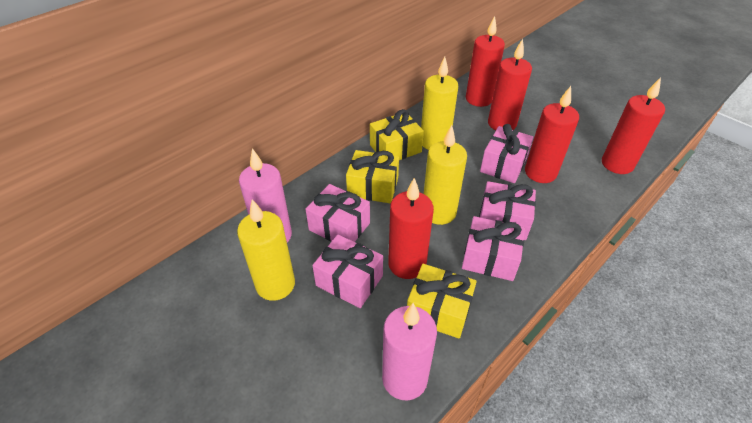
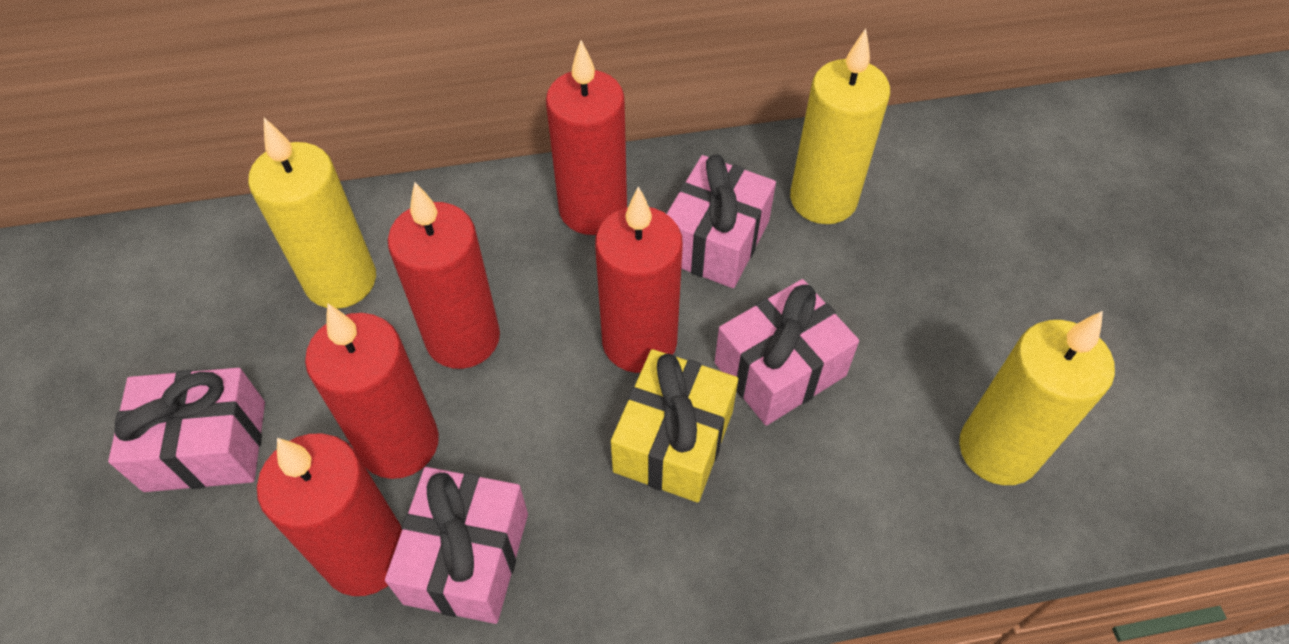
pink candle: 2 -> 0
pink gift: 5 -> 4
yellow gift: 3 -> 1

